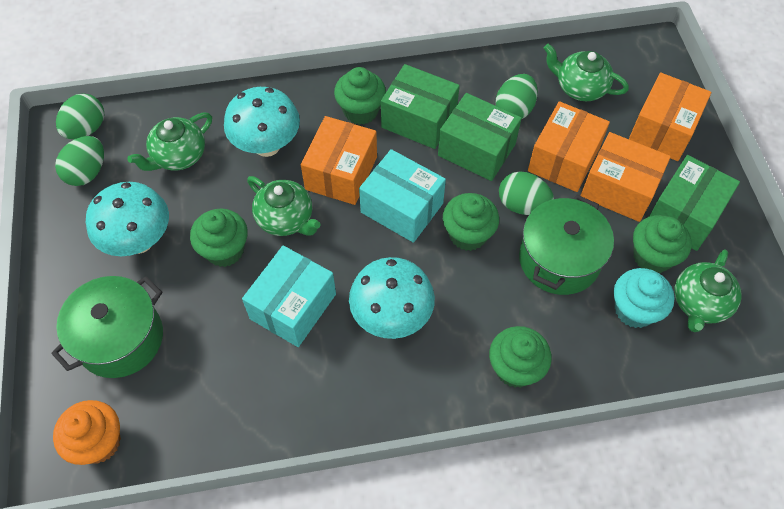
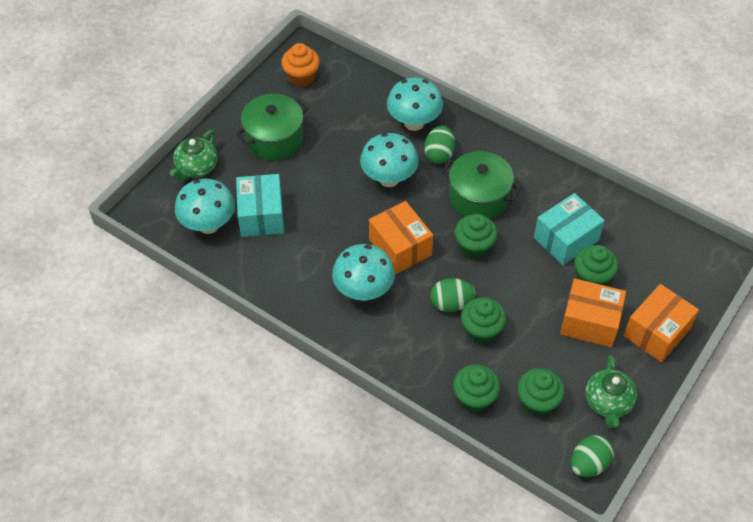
green box: 3 -> 0
green egg: 4 -> 3
green teapot: 4 -> 2
orange box: 4 -> 3
turquoise cupcake: 1 -> 0
turquoise mushroom: 3 -> 4

